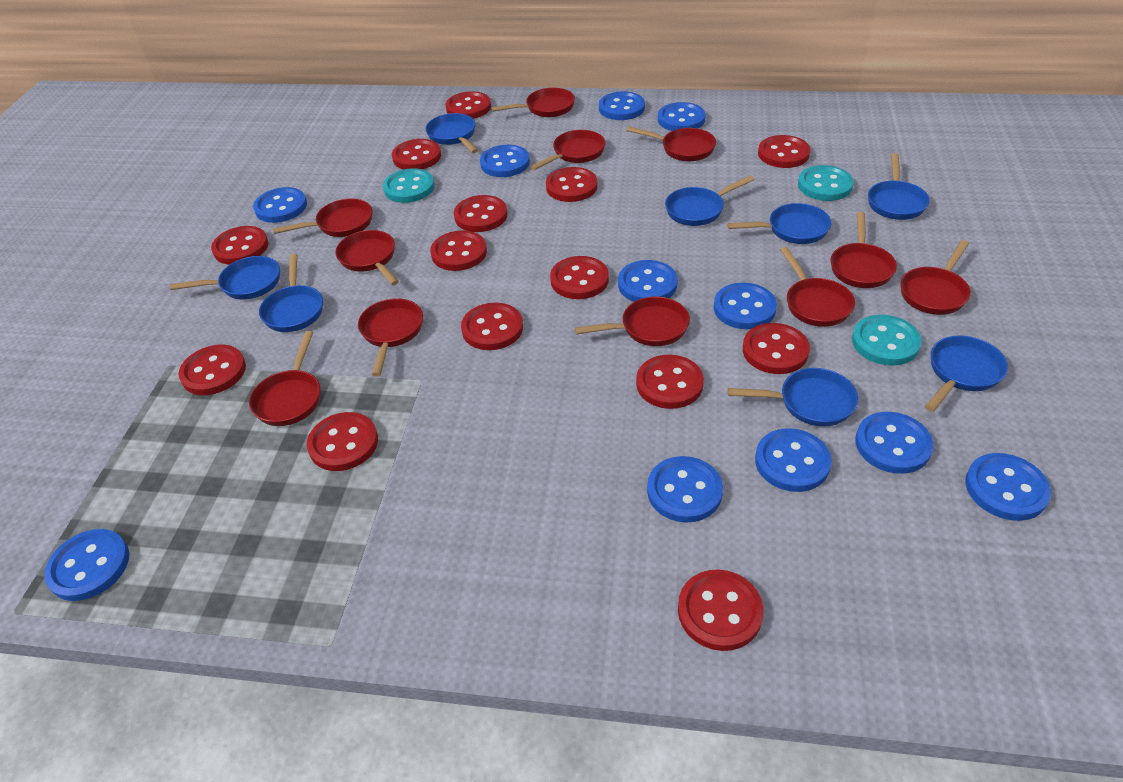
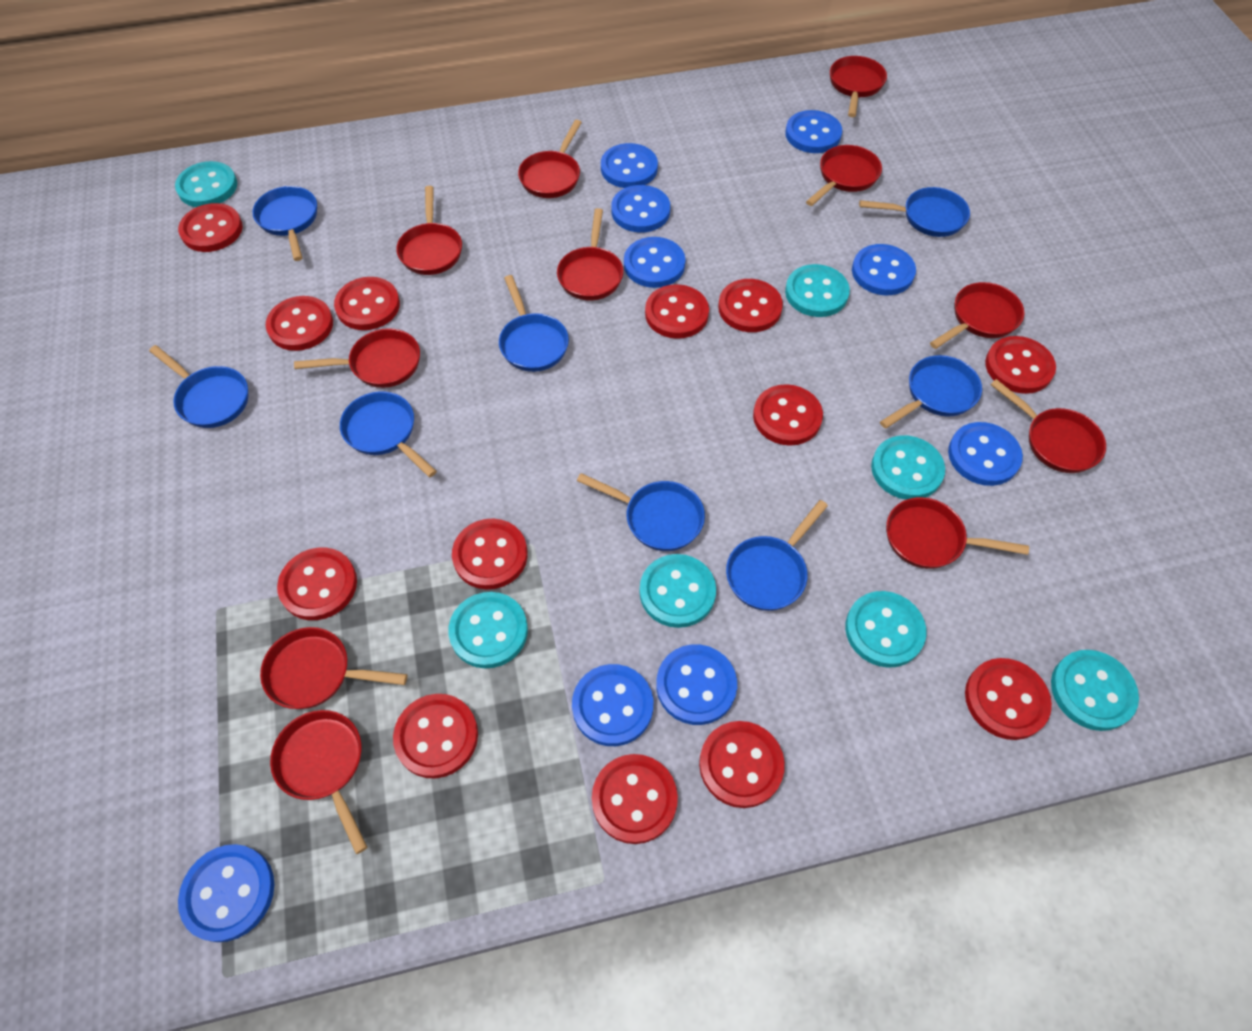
blue button: 11 -> 9
red button: 14 -> 13
turquoise button: 3 -> 7

